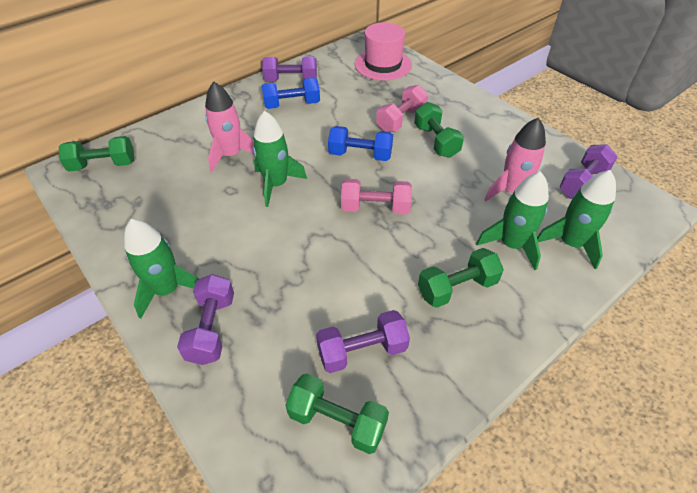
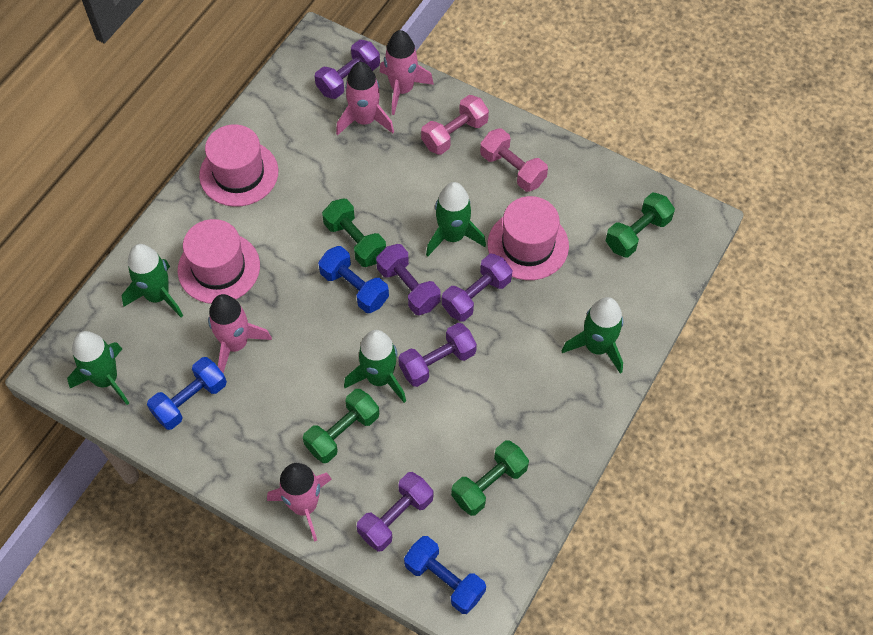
blue dumbbell: 2 -> 3
green rocket: 4 -> 5
pink hat: 1 -> 3
pink rocket: 2 -> 4
purple dumbbell: 4 -> 5

